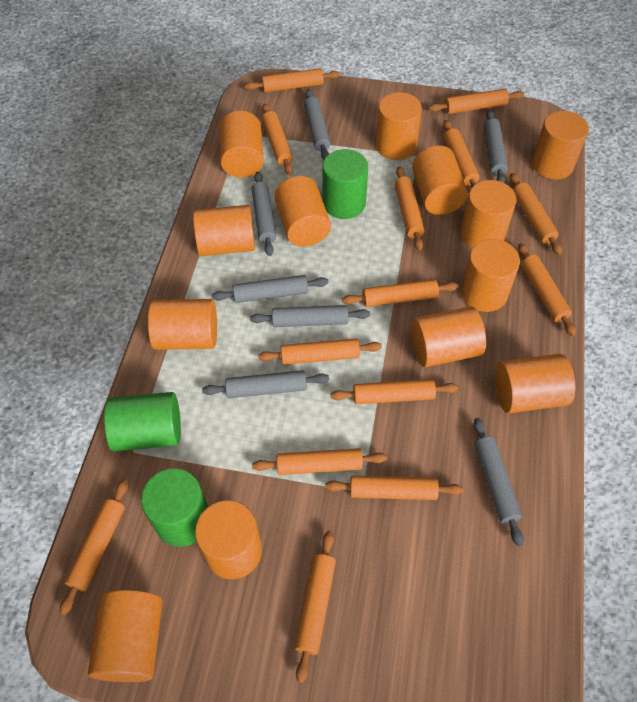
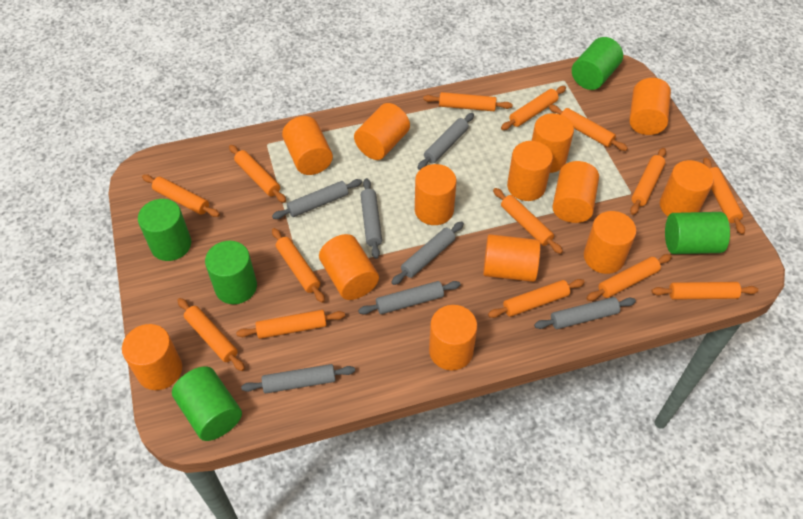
green cylinder: 3 -> 5

